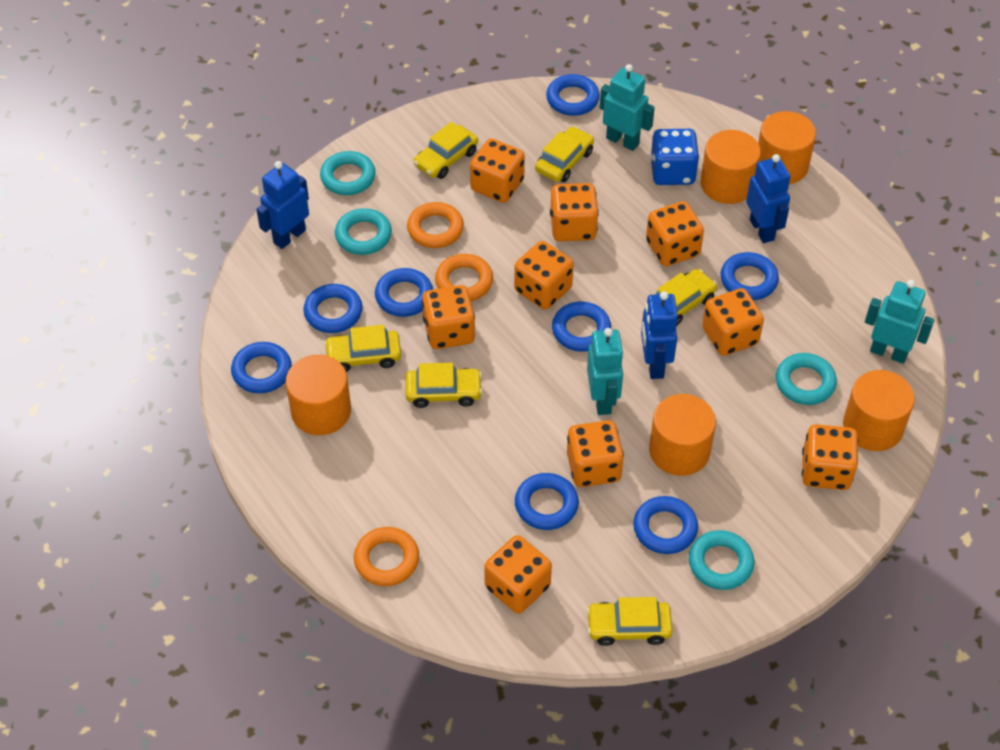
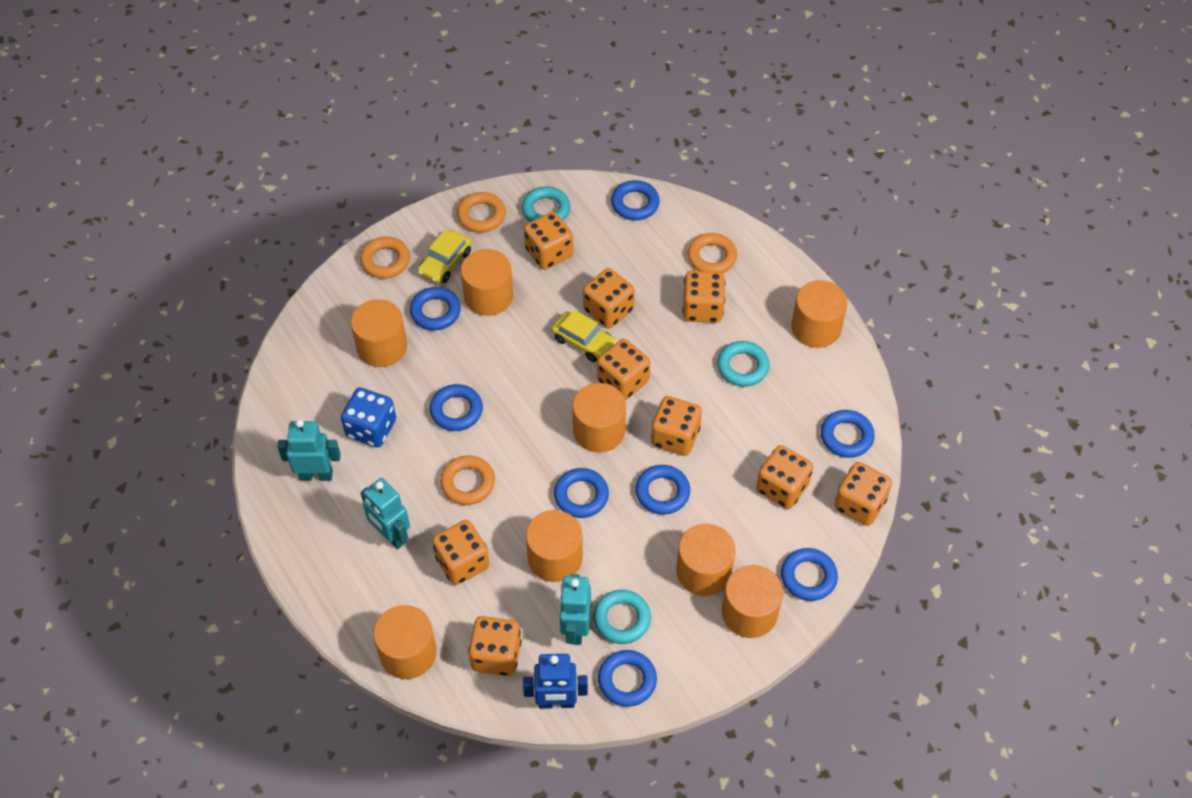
blue robot: 3 -> 1
orange cylinder: 5 -> 8
orange ring: 3 -> 4
turquoise ring: 4 -> 3
yellow car: 6 -> 2

